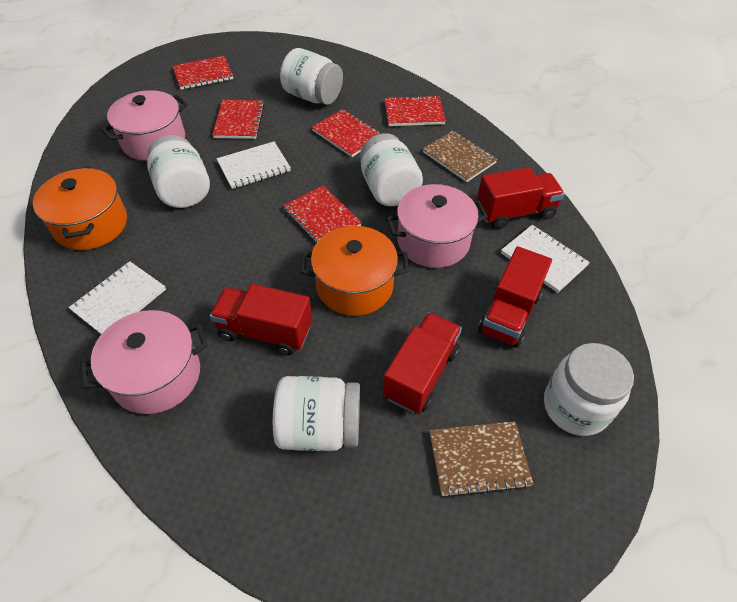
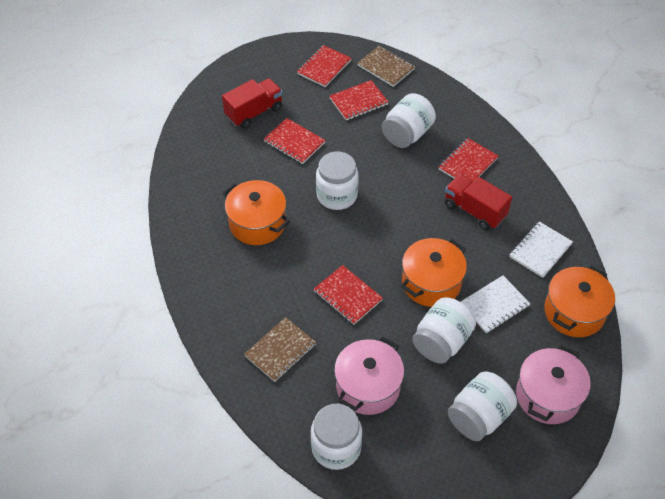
orange pot: 2 -> 3
pink pot: 3 -> 2
red truck: 4 -> 2
white notebook: 3 -> 2

